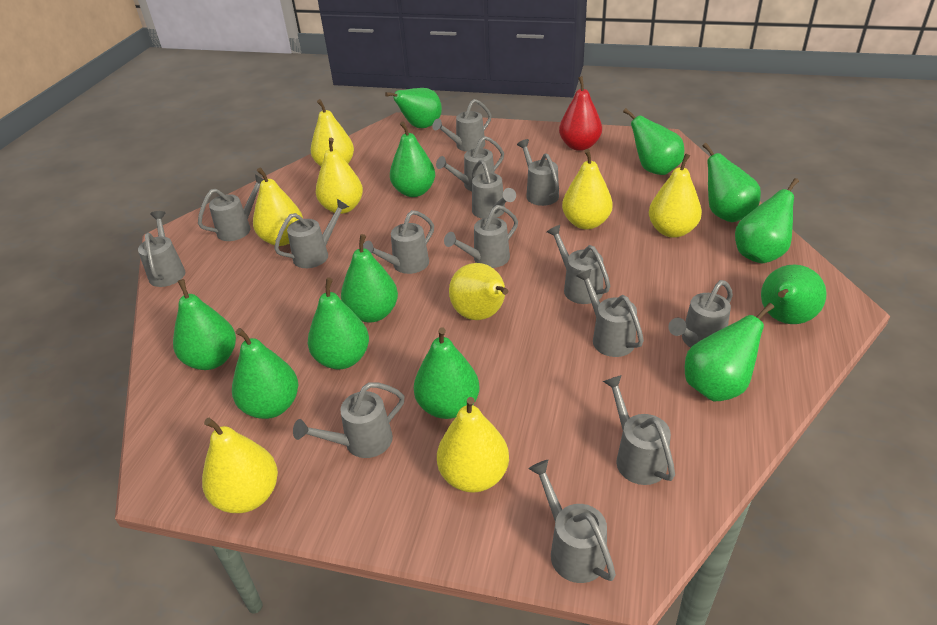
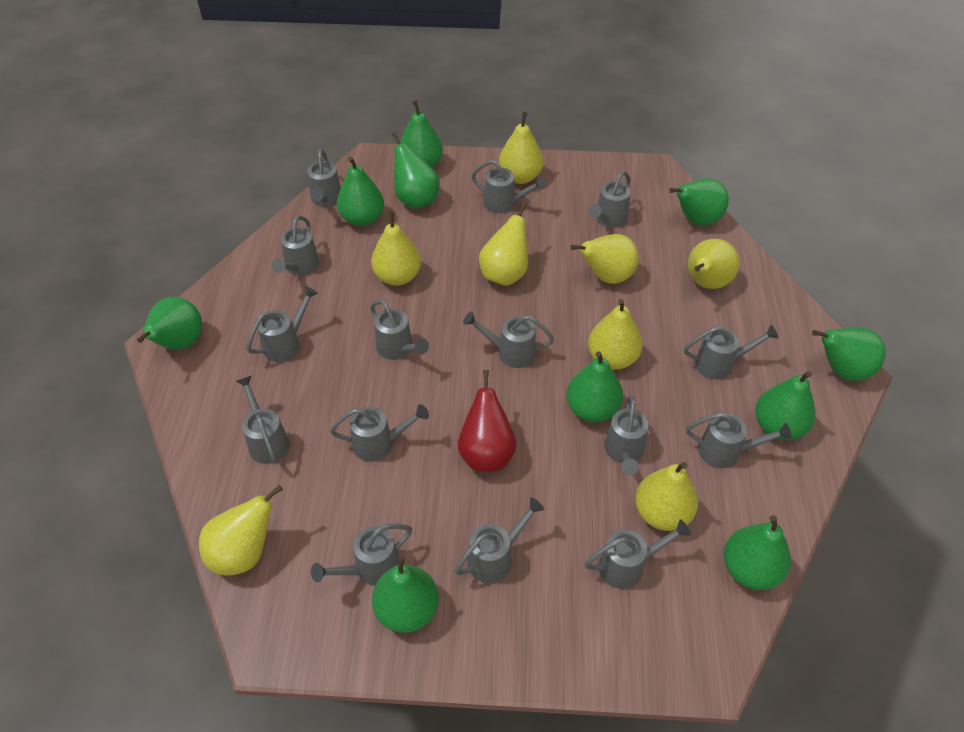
green pear: 12 -> 10

